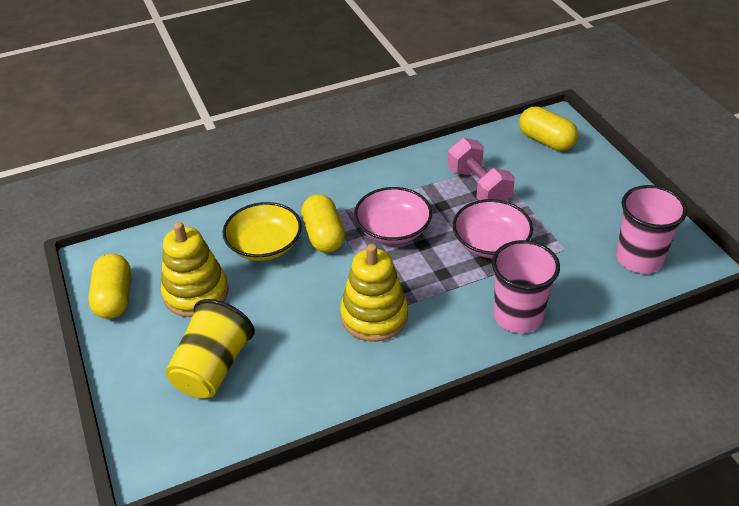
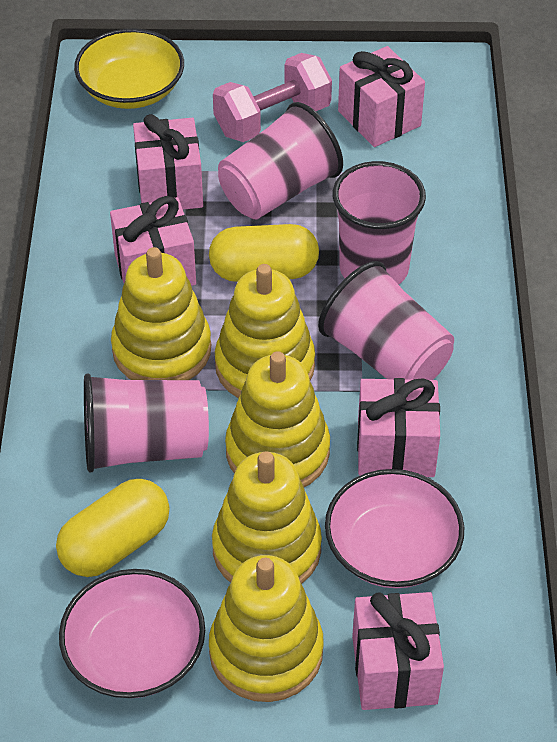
pink cup: 2 -> 4
pink gift: 0 -> 5
yellow capsule: 3 -> 2
yellow cup: 1 -> 0
yellow stacking toy: 2 -> 5

